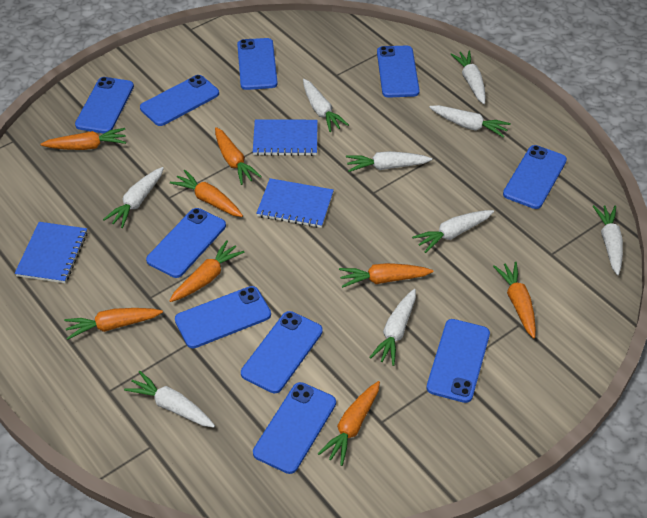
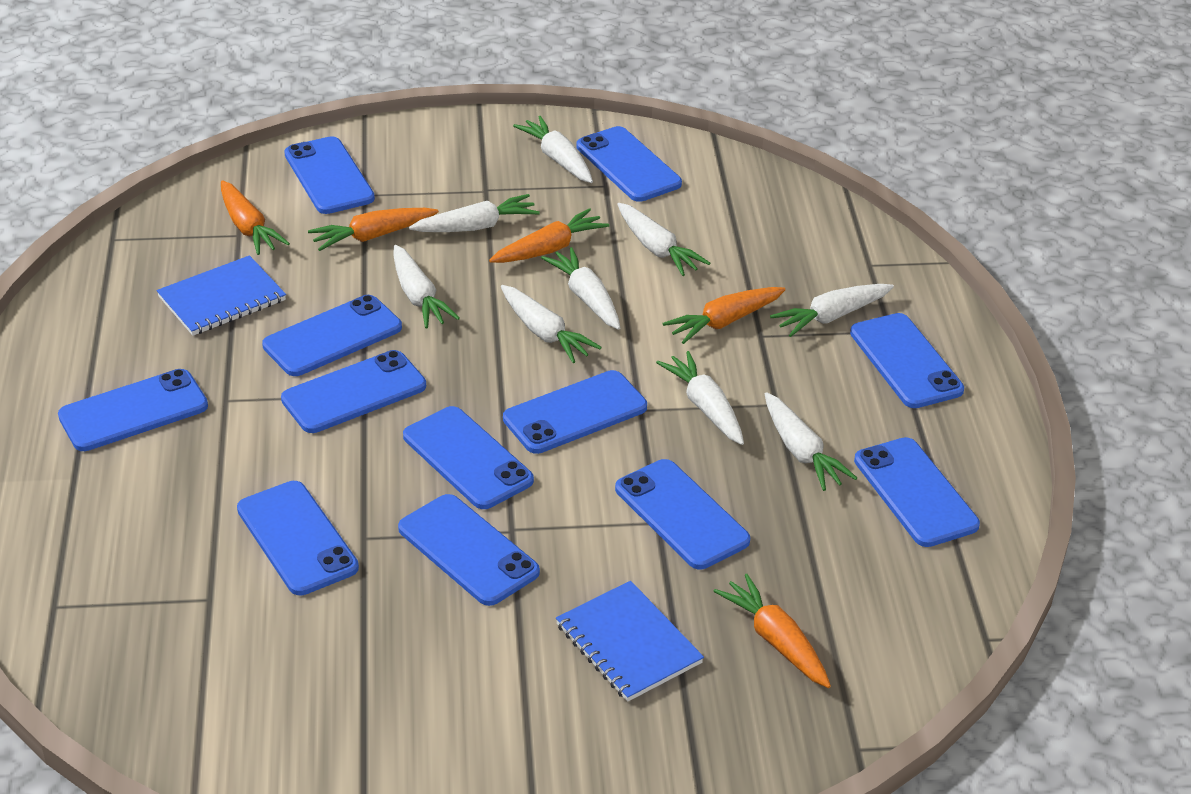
blue notebook: 3 -> 2
blue phone: 10 -> 12
orange carrot: 8 -> 5

